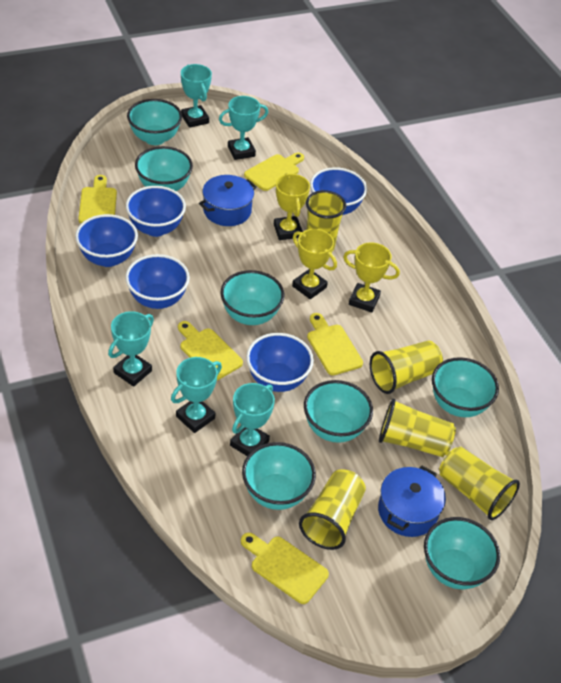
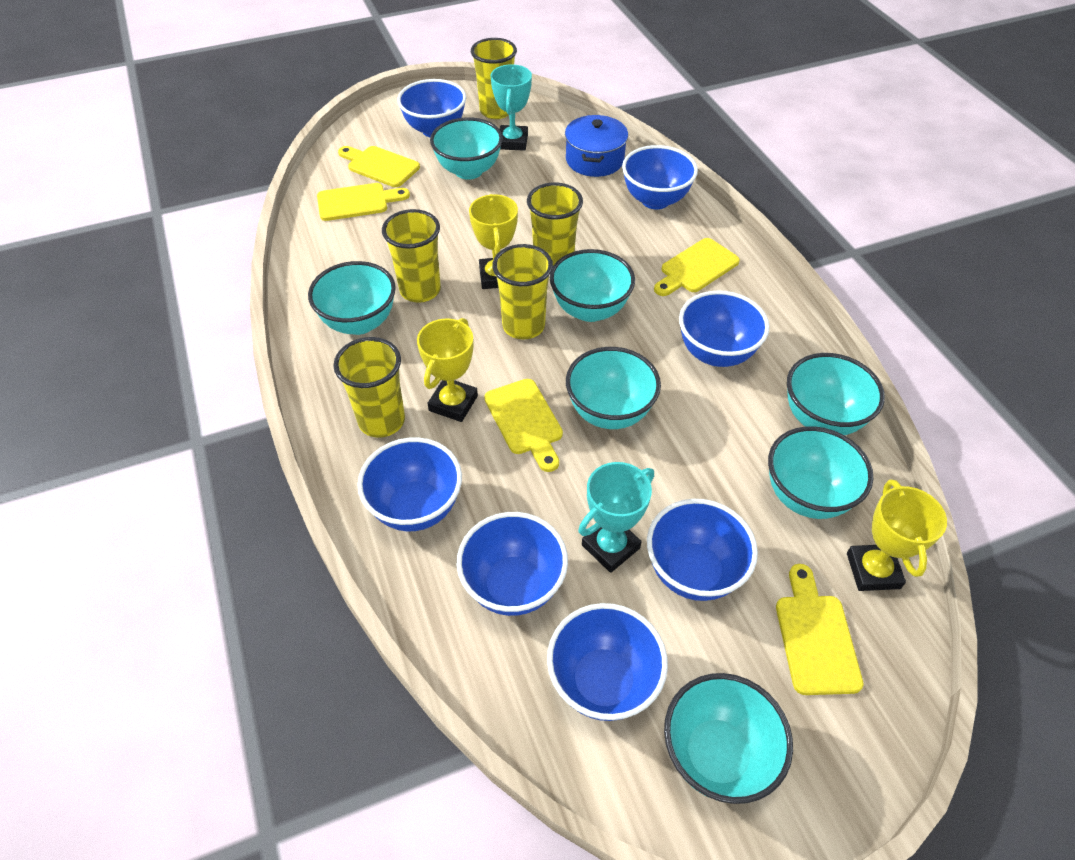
blue bowl: 5 -> 7
blue pot: 2 -> 1
turquoise trophy: 5 -> 2

